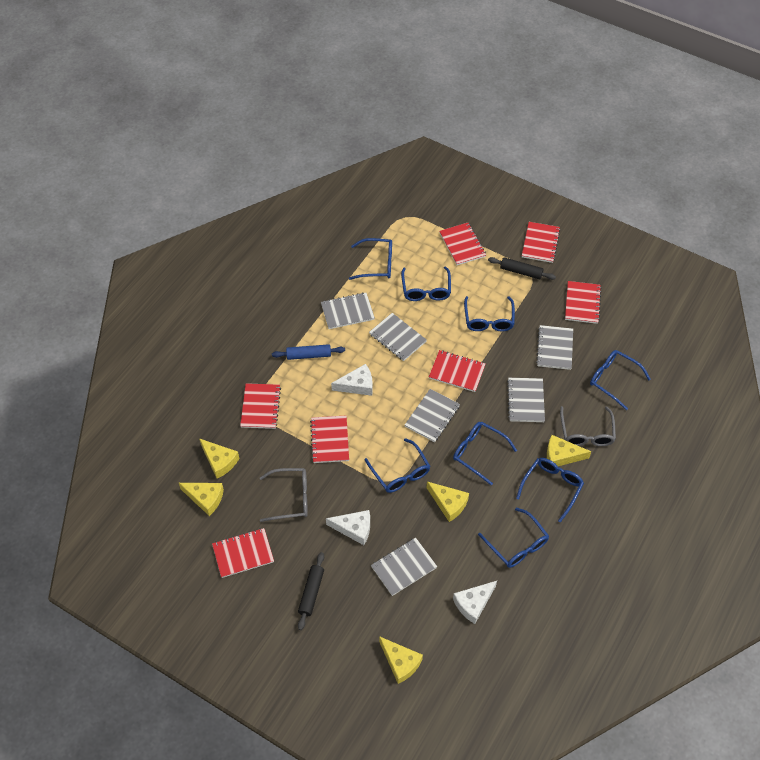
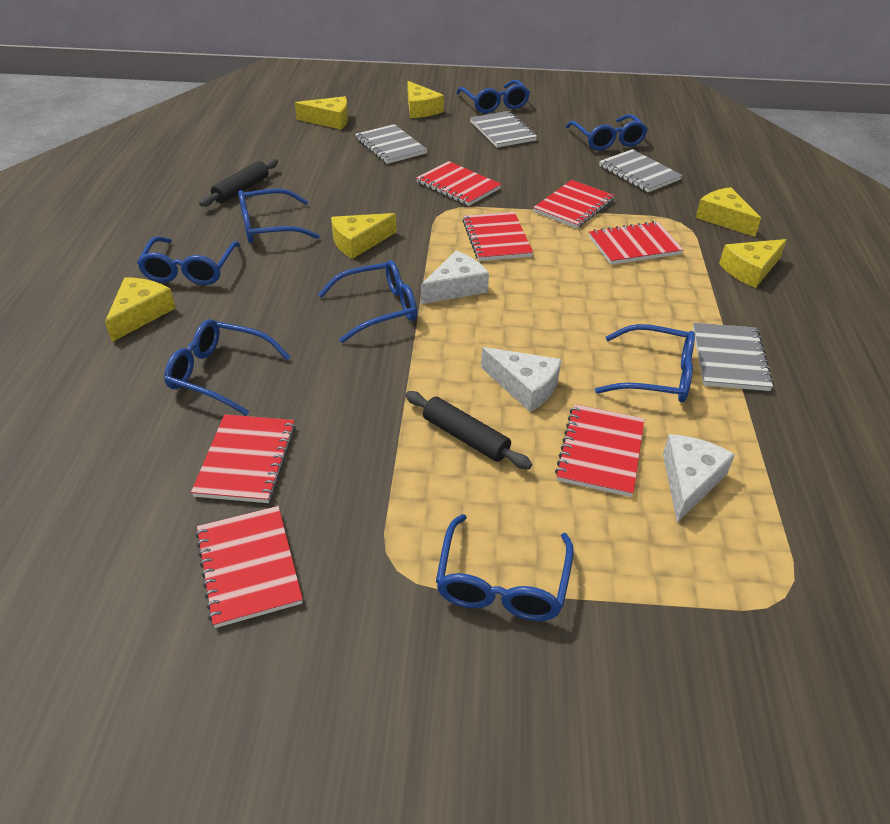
blue rolling pin: 1 -> 0
grey glasses: 2 -> 0
grey notebook: 6 -> 4
yellow cheese: 5 -> 6

